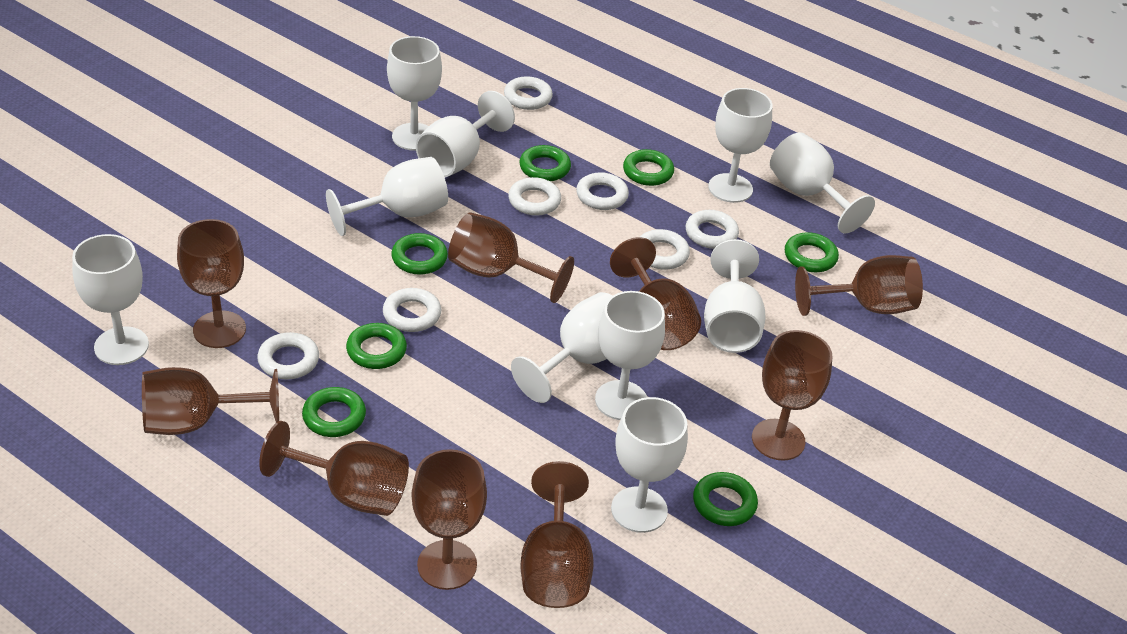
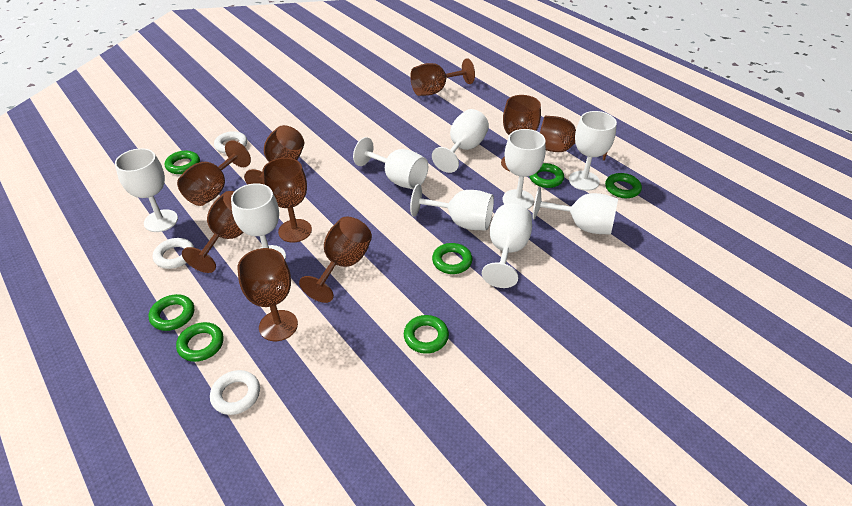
white goblet: 10 -> 9
white ring: 7 -> 3

